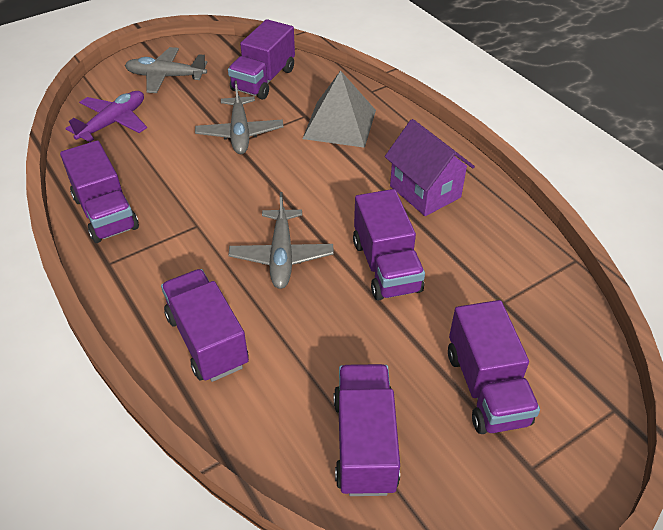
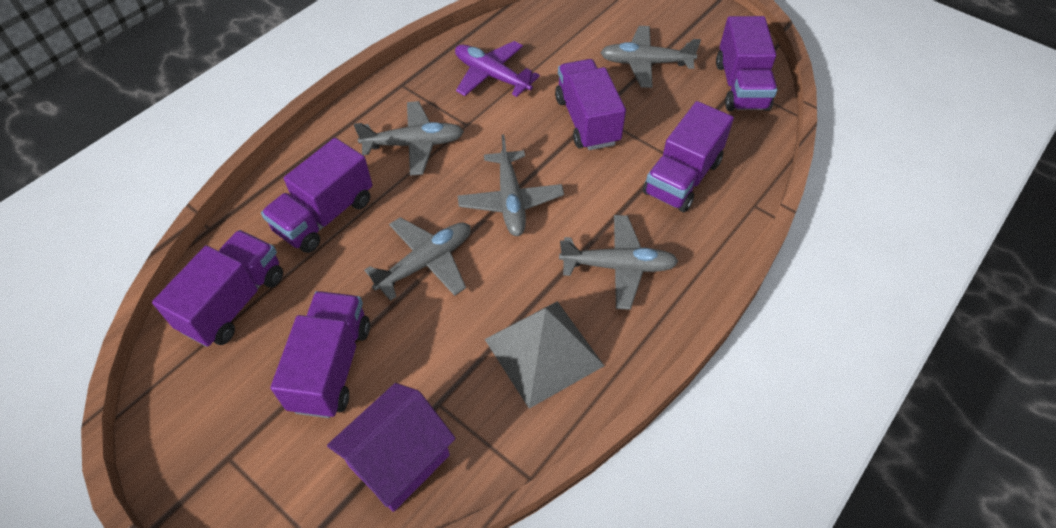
grey plane: 3 -> 5

